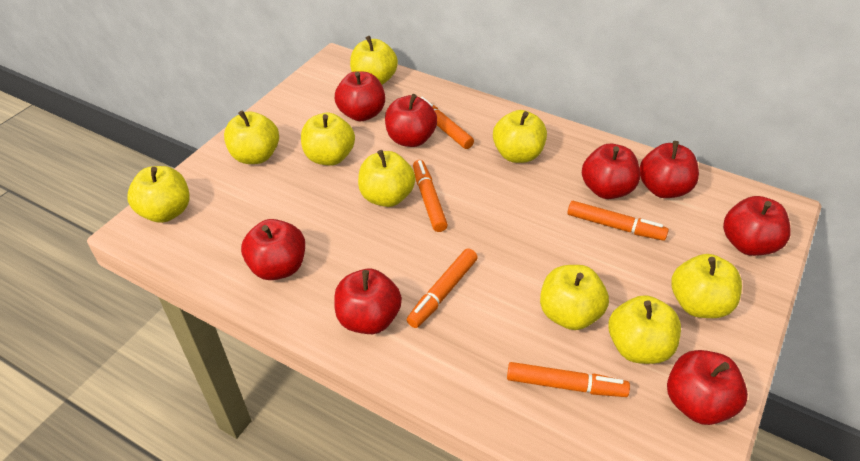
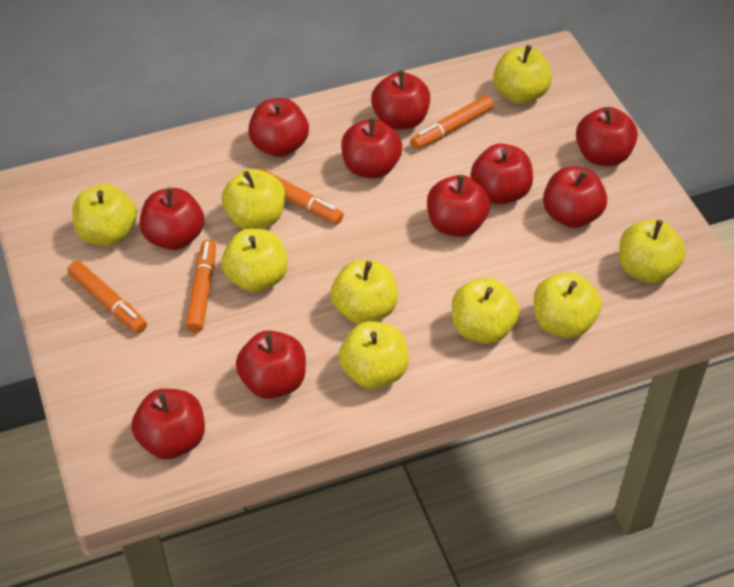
orange marker: 5 -> 4
red apple: 8 -> 10

